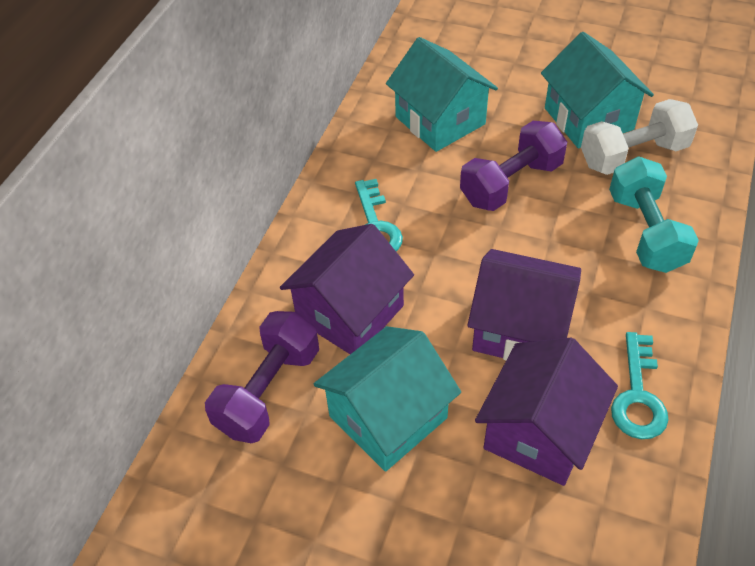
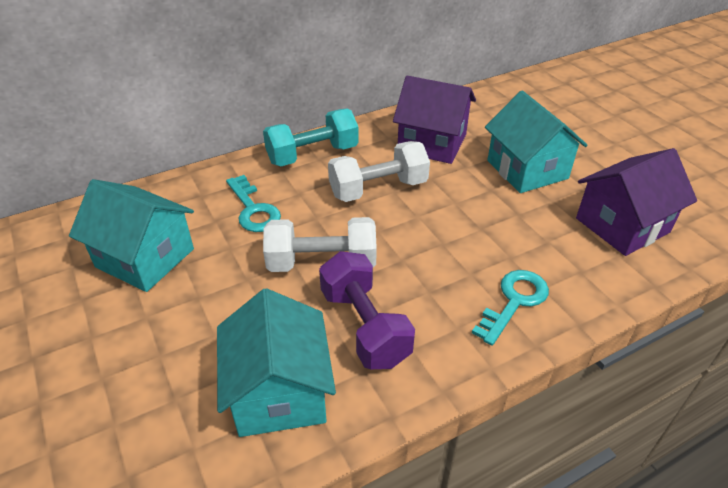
purple dumbbell: 2 -> 1
purple house: 3 -> 2
white dumbbell: 1 -> 2

